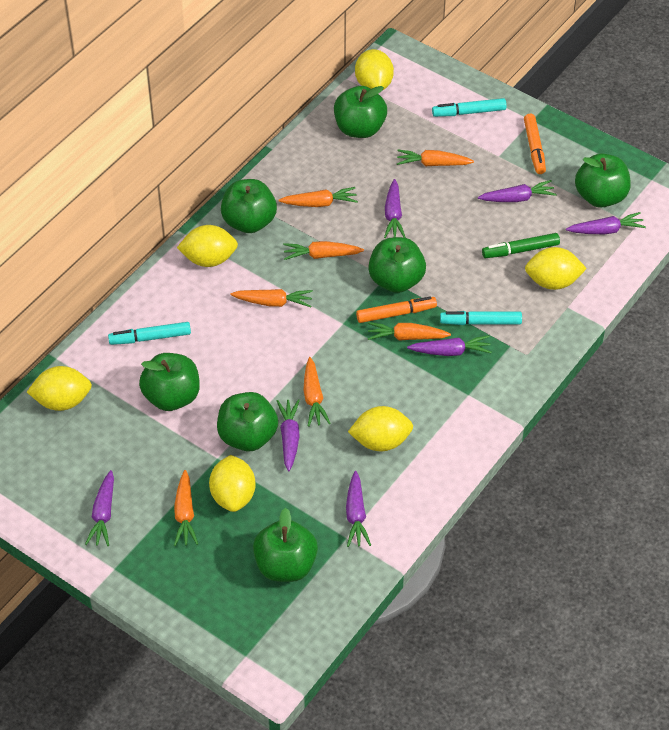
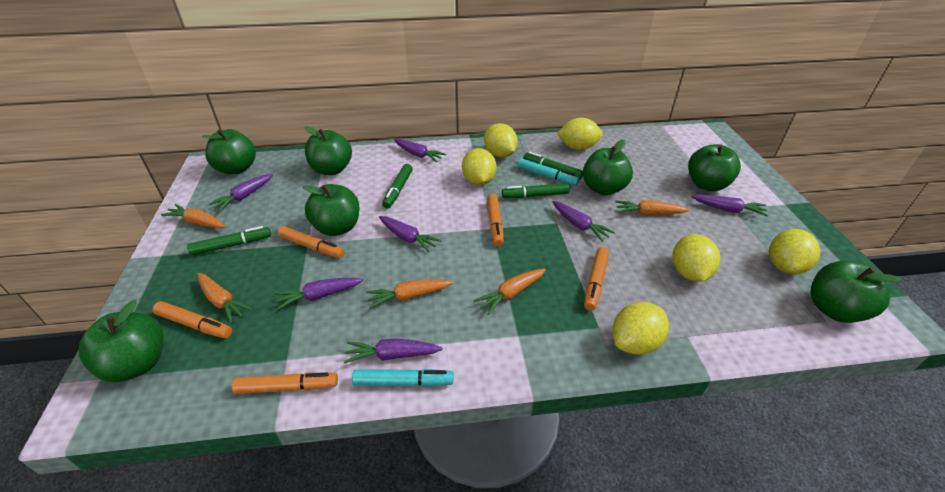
green marker: 1 -> 4
orange carrot: 7 -> 5
orange marker: 2 -> 5
turquoise marker: 3 -> 2

